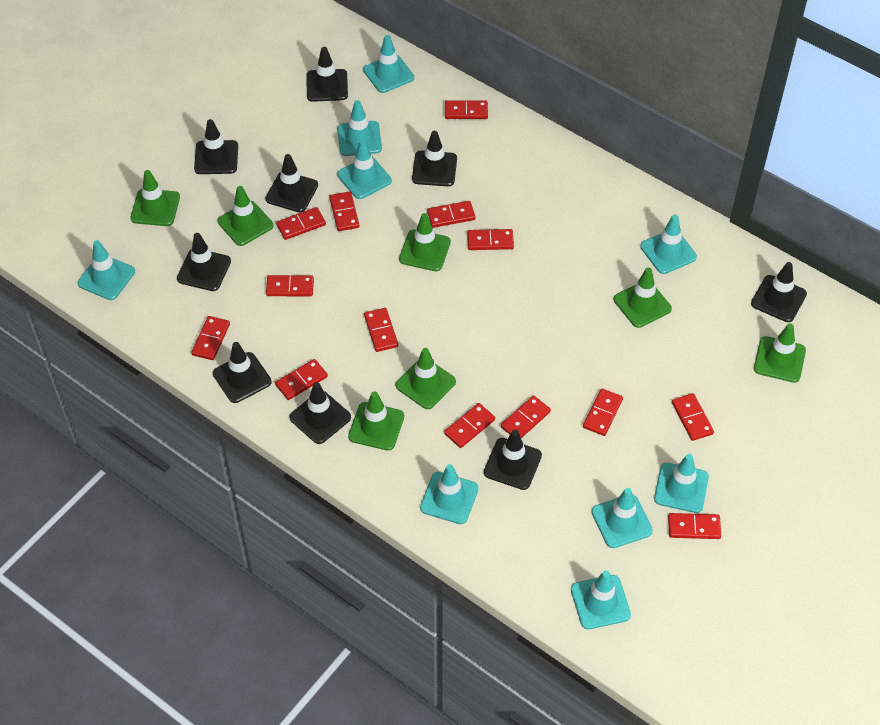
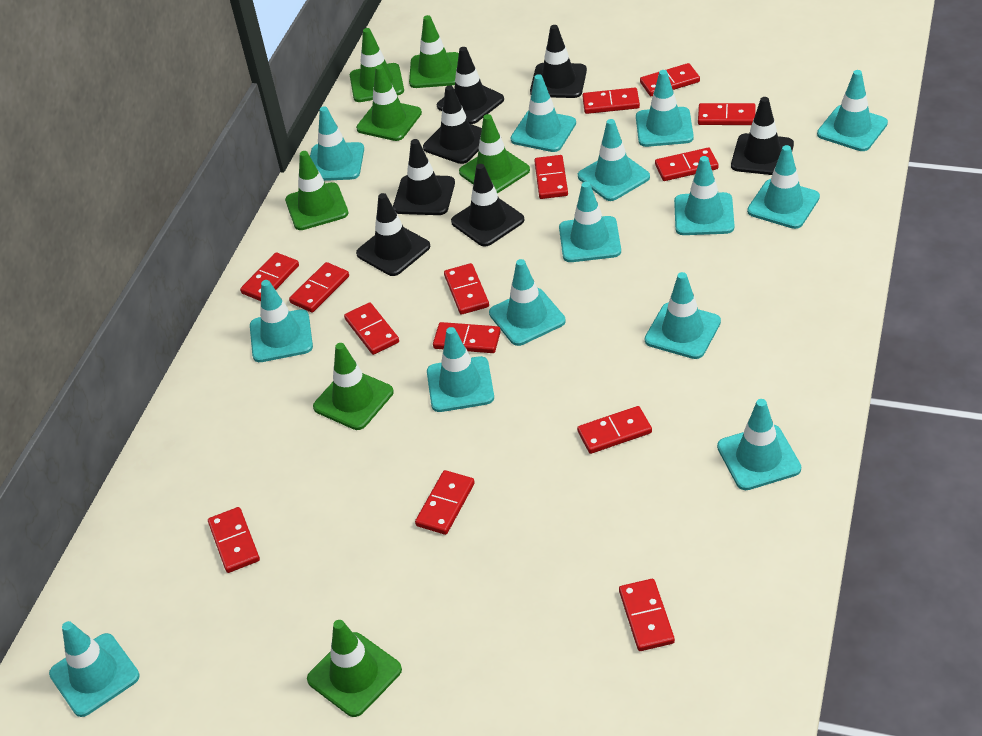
black traffic cone: 9 -> 7
turquoise traffic cone: 9 -> 14

